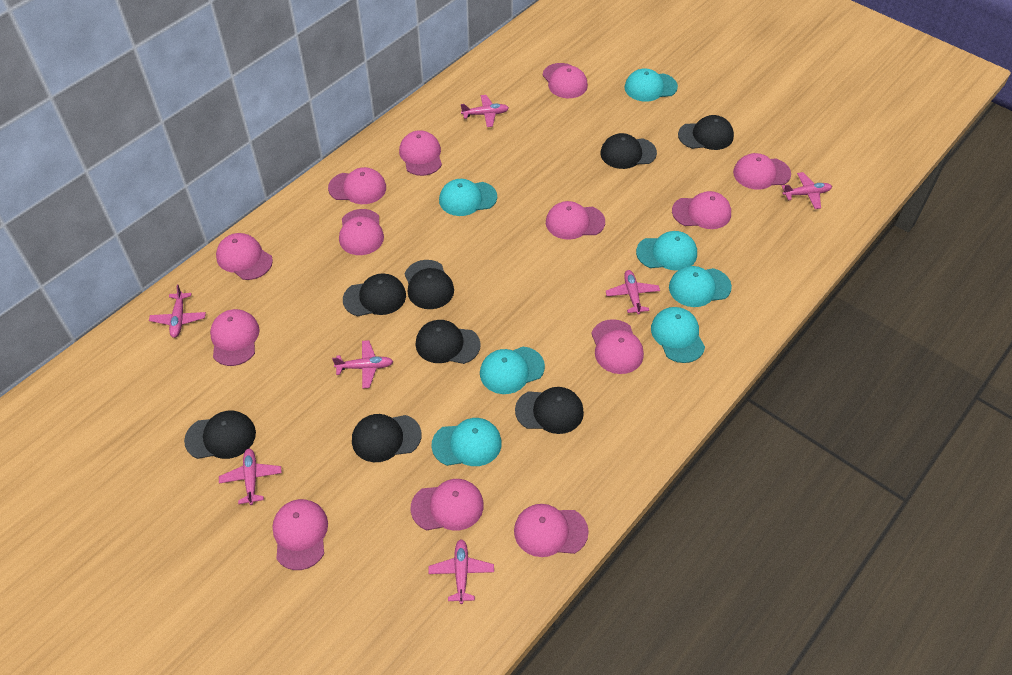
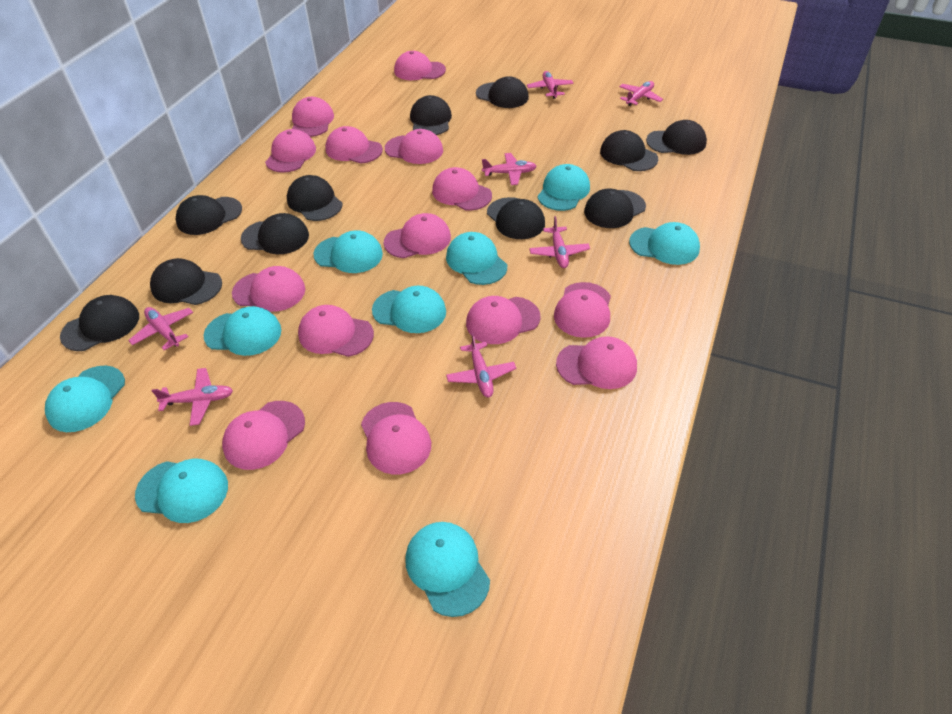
black cap: 8 -> 11
pink cap: 13 -> 14
turquoise cap: 7 -> 9

